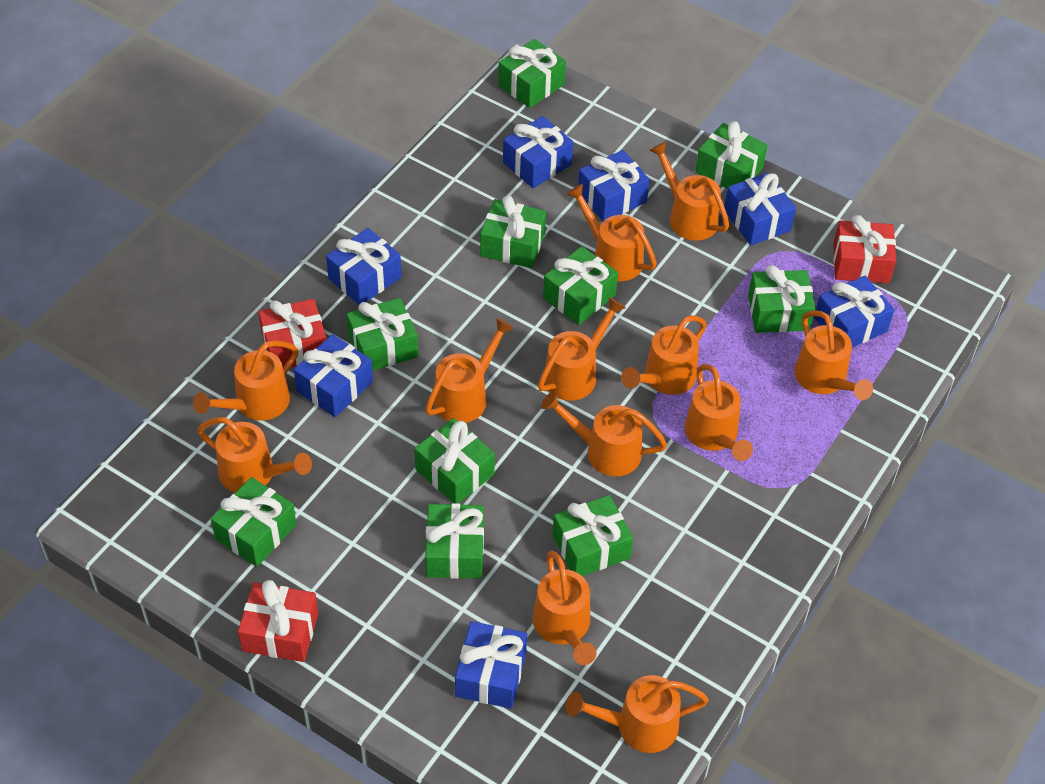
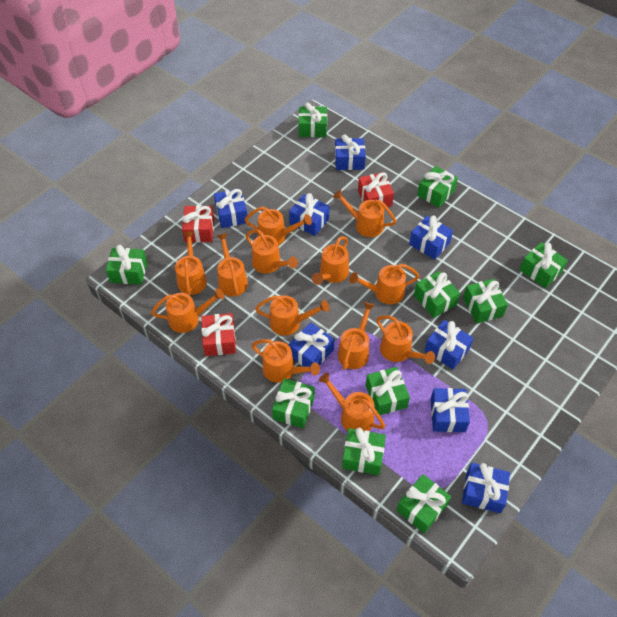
blue gift: 7 -> 8
orange watering can: 12 -> 13

